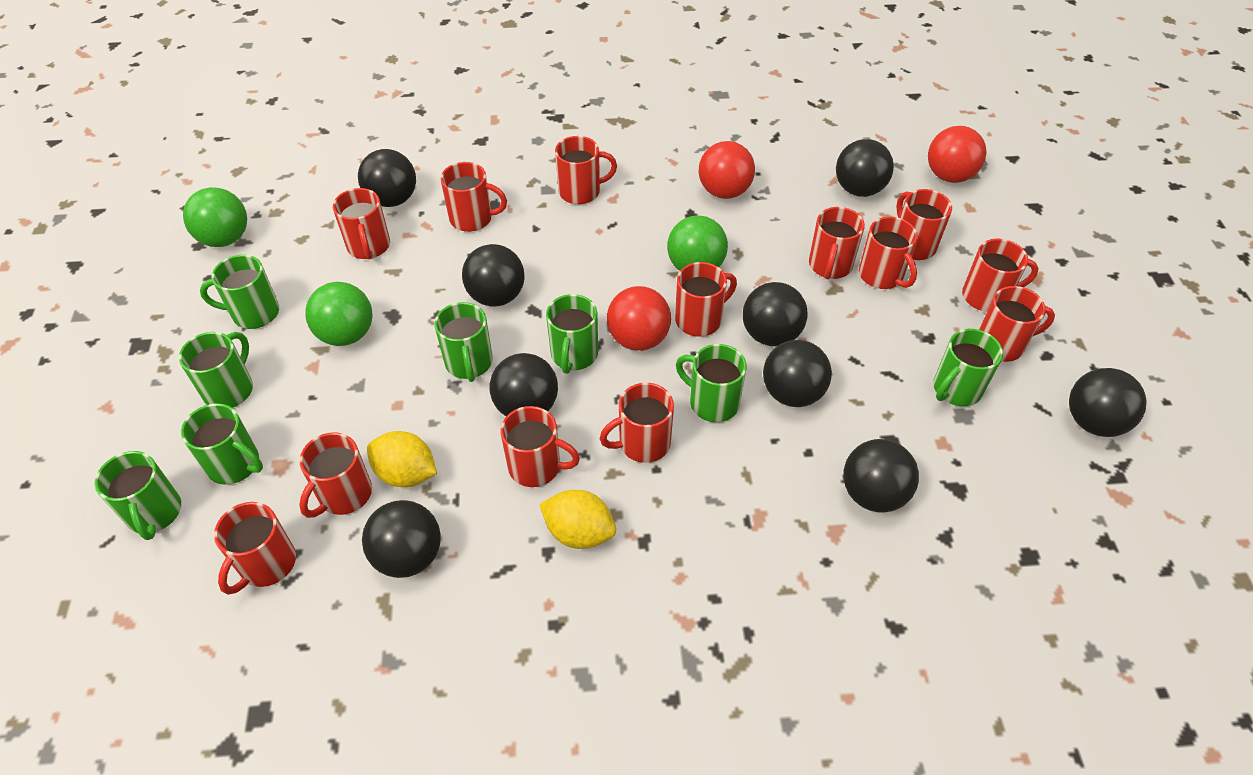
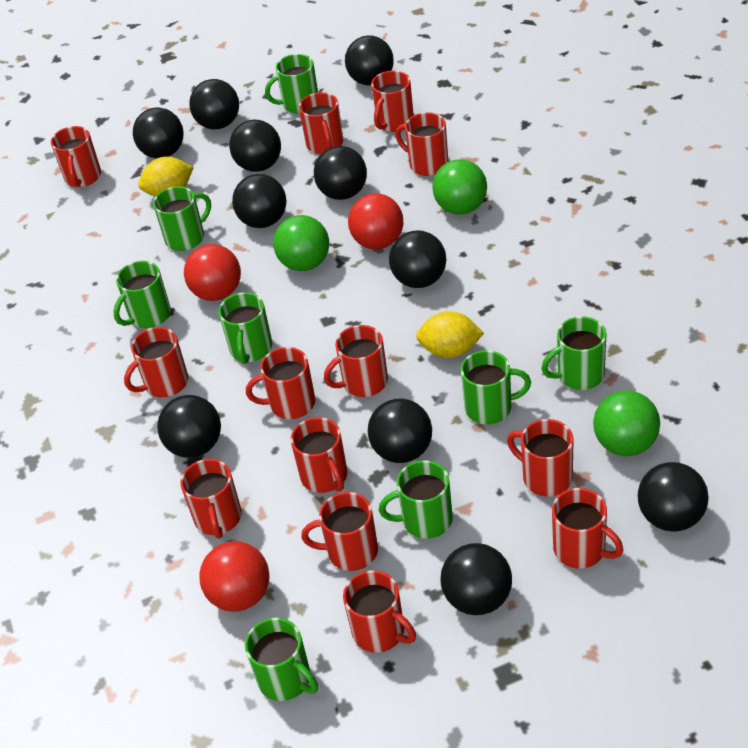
black ball: 9 -> 11

